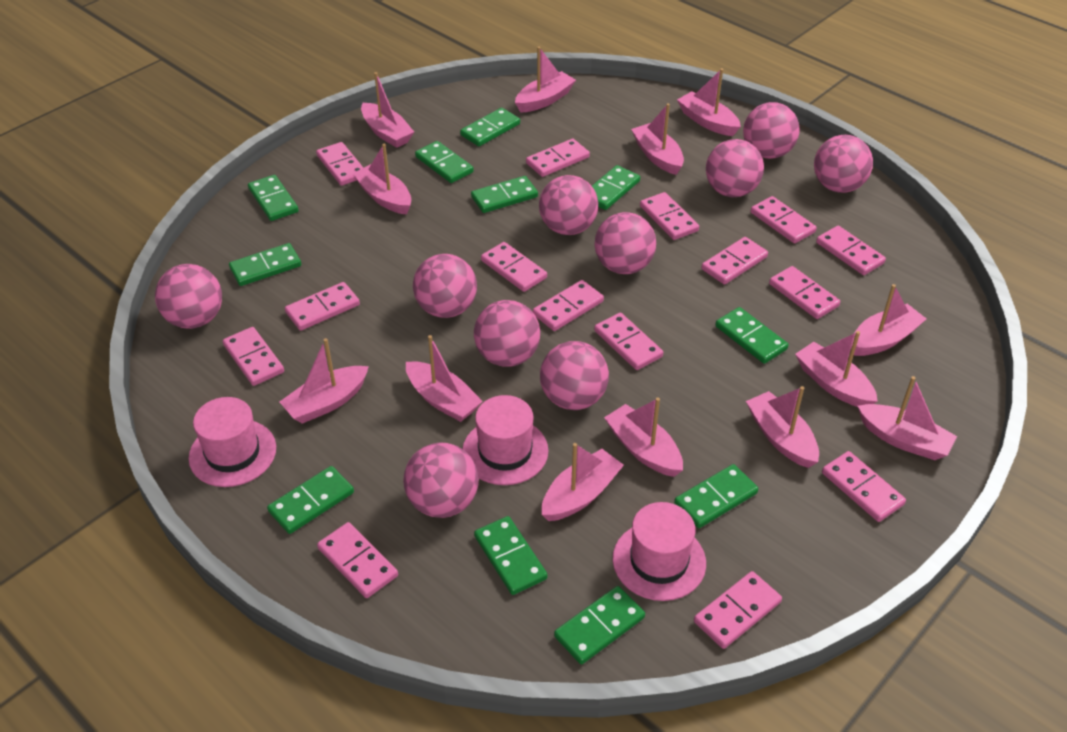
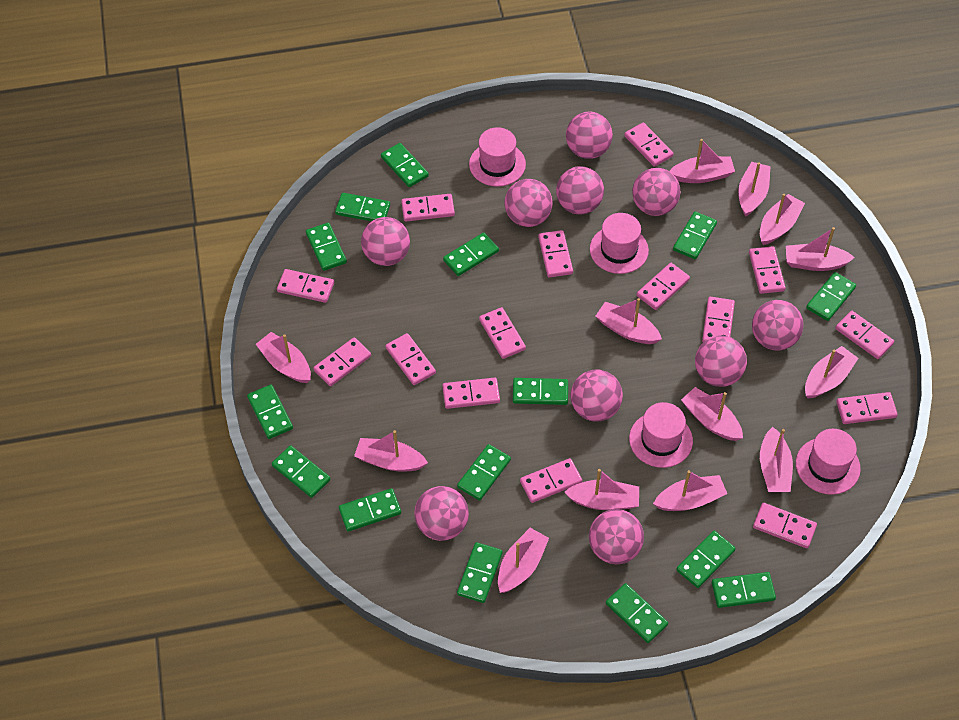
green domino: 11 -> 15
pink hat: 3 -> 4

